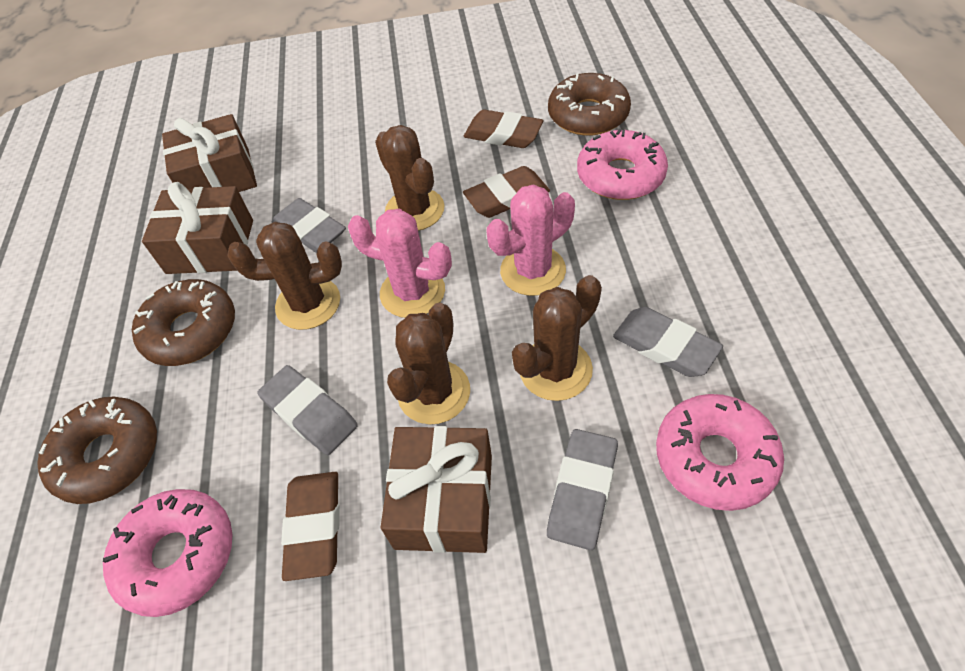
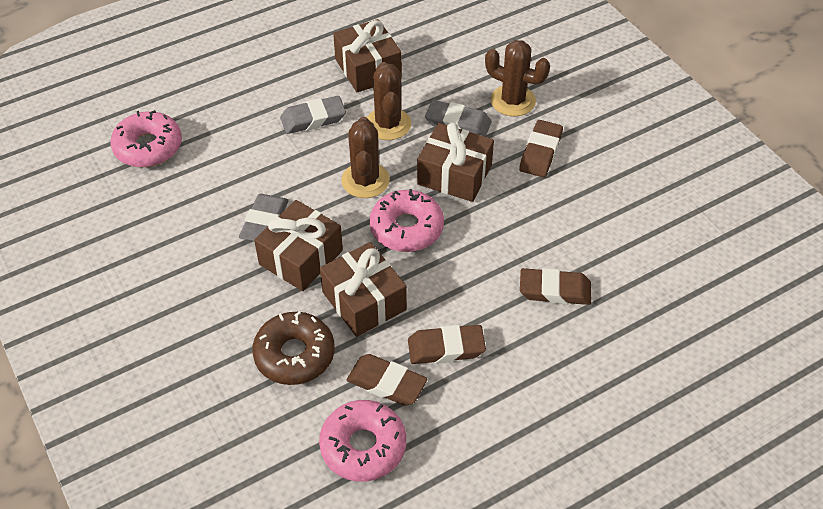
brown cactus: 4 -> 3
brown donut: 3 -> 1
brown eraser: 3 -> 4
brown gift: 3 -> 4
grey eraser: 4 -> 3
pink cactus: 2 -> 0

